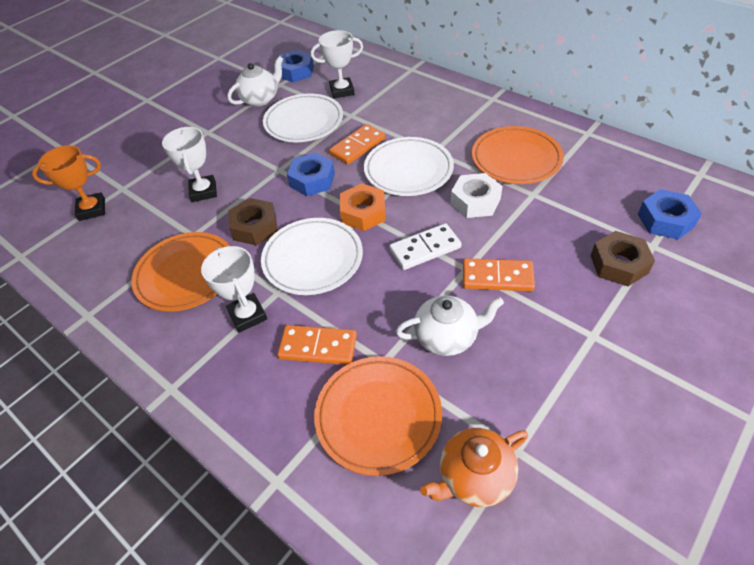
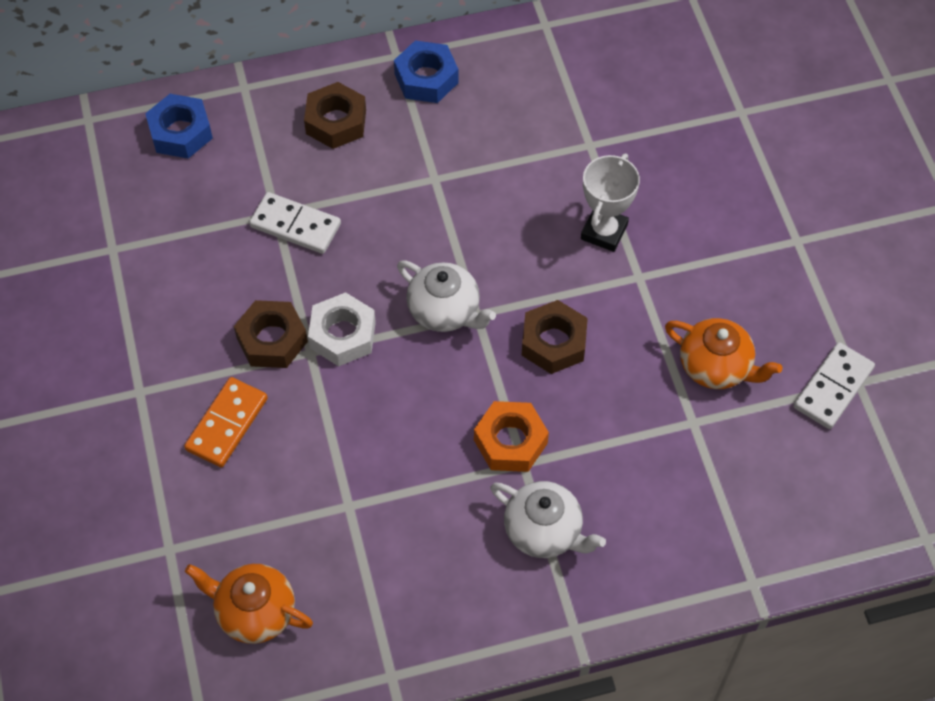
blue nut: 3 -> 2
brown nut: 2 -> 3
orange domino: 3 -> 1
orange plate: 3 -> 0
orange teapot: 1 -> 2
orange trophy: 1 -> 0
white domino: 1 -> 2
white plate: 3 -> 0
white trophy: 3 -> 1

